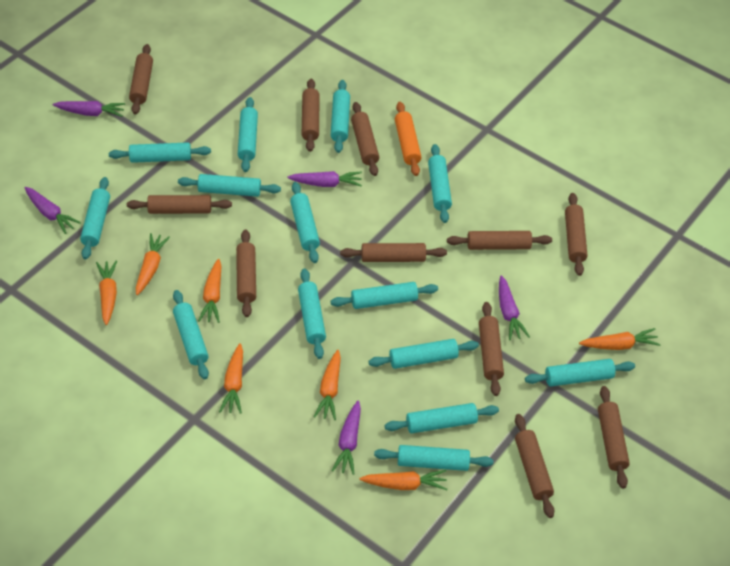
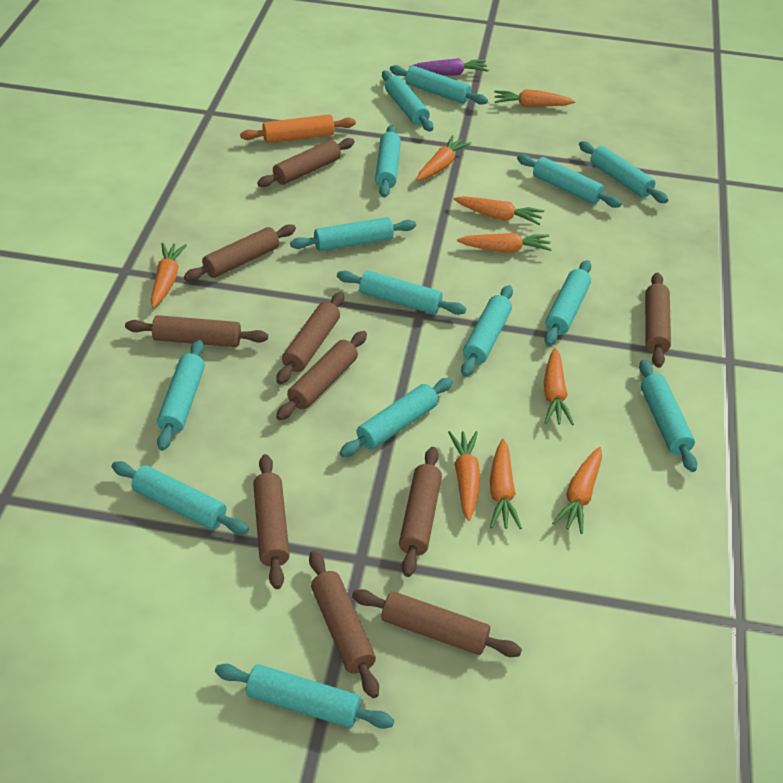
brown rolling pin: 11 -> 10
orange carrot: 7 -> 9
purple carrot: 5 -> 1

